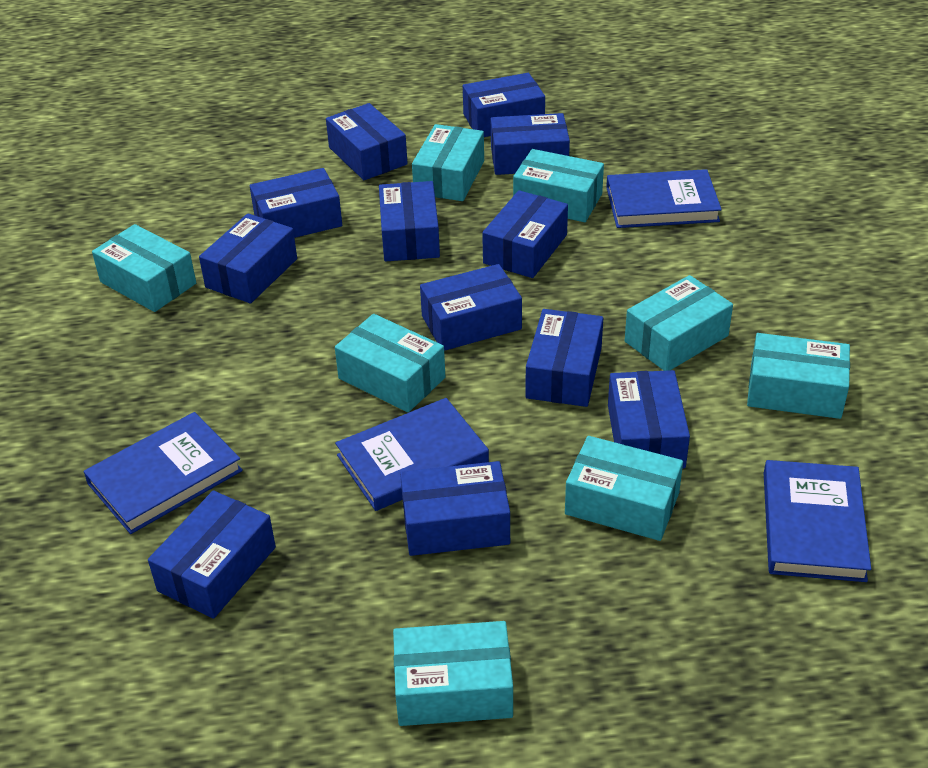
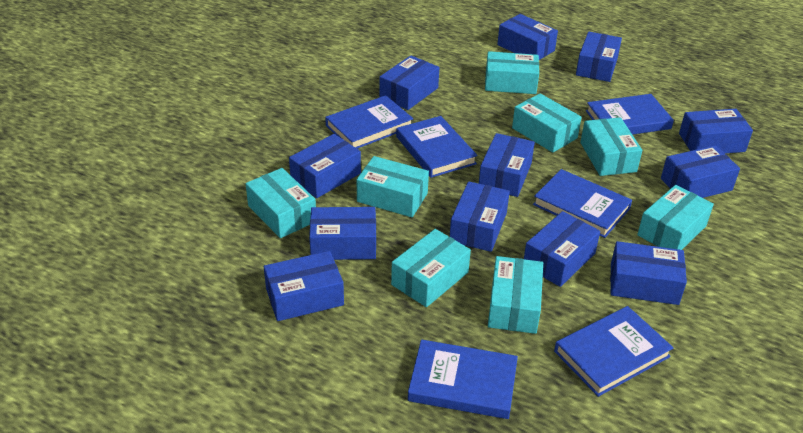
blue book: 4 -> 6

